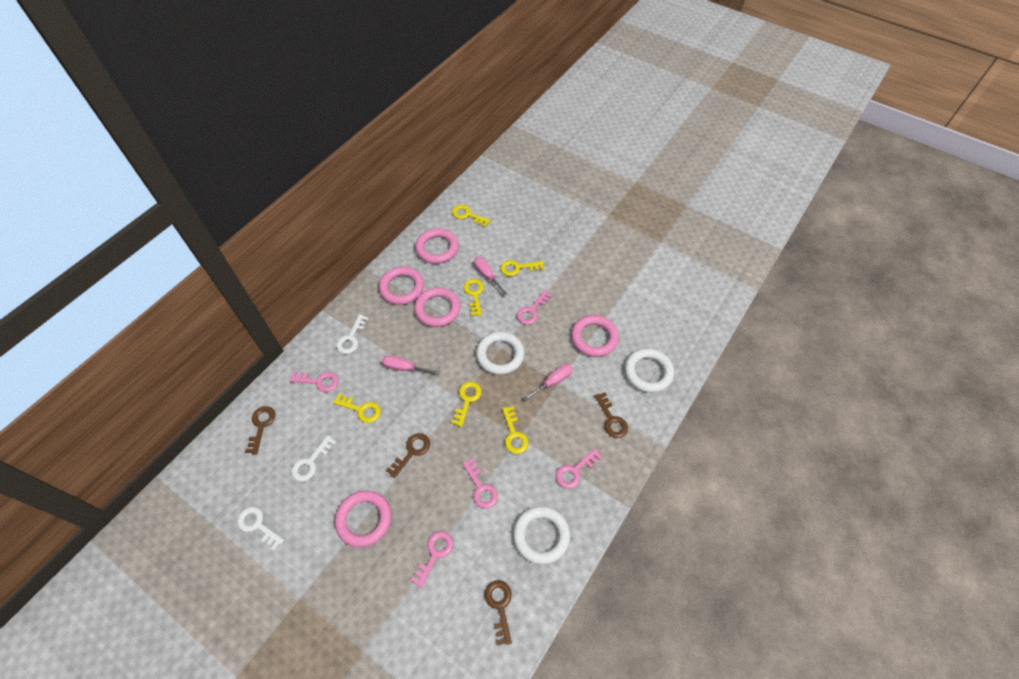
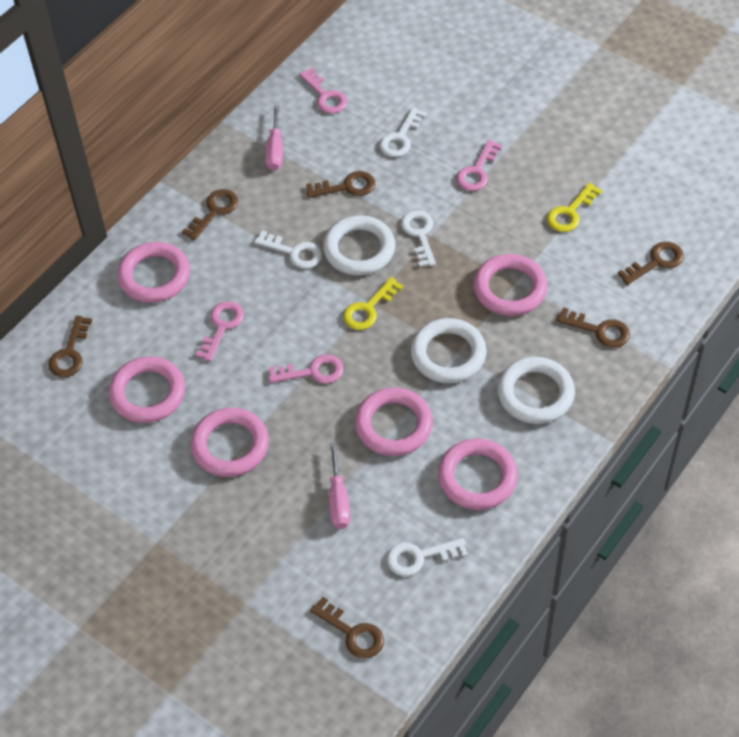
brown key: 4 -> 6
pink key: 5 -> 4
pink ring: 5 -> 6
pink screwdriver: 3 -> 2
white key: 3 -> 4
yellow key: 6 -> 2

